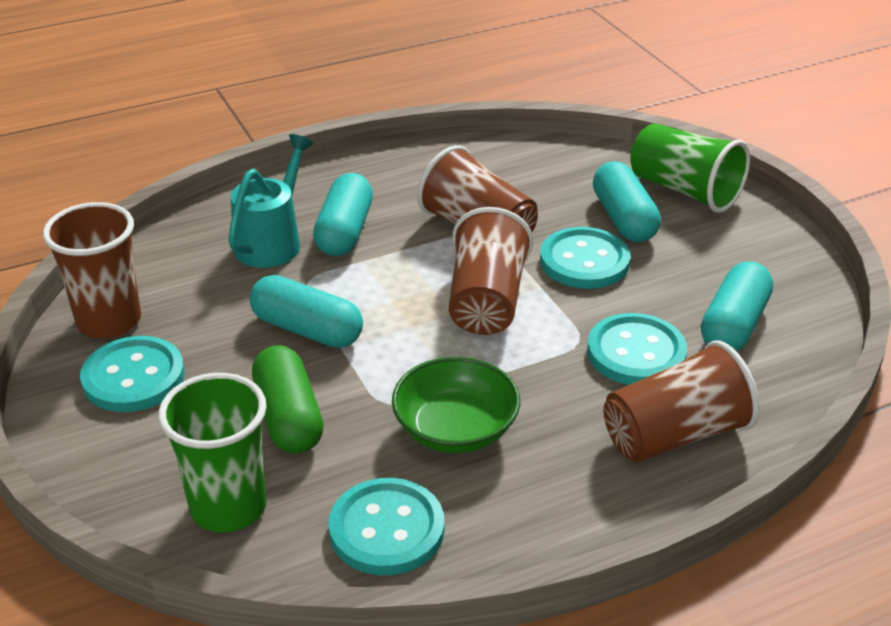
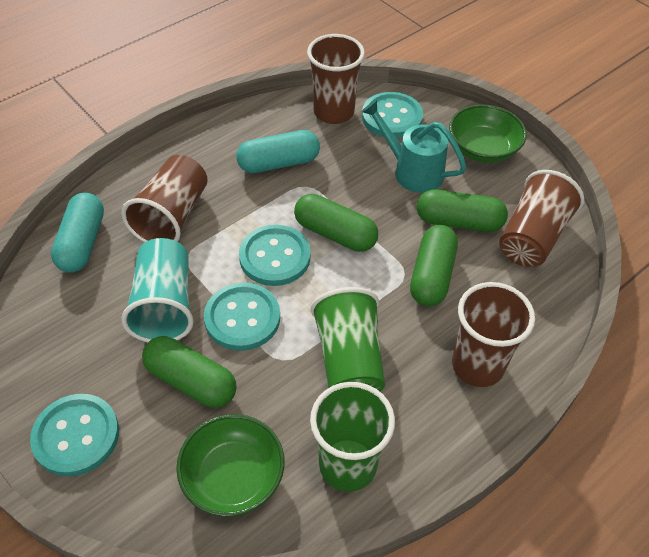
green bowl: 1 -> 2
green capsule: 1 -> 4
turquoise capsule: 4 -> 2
turquoise cup: 0 -> 1

